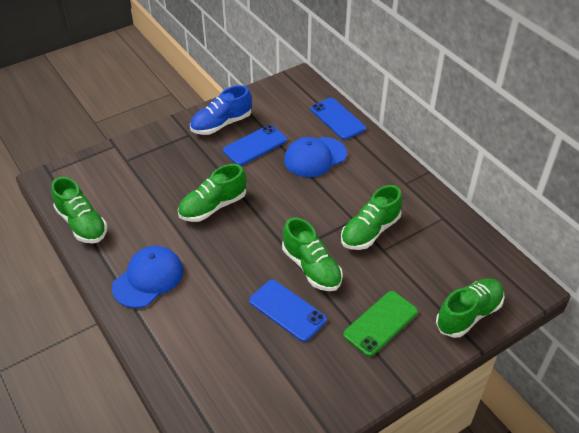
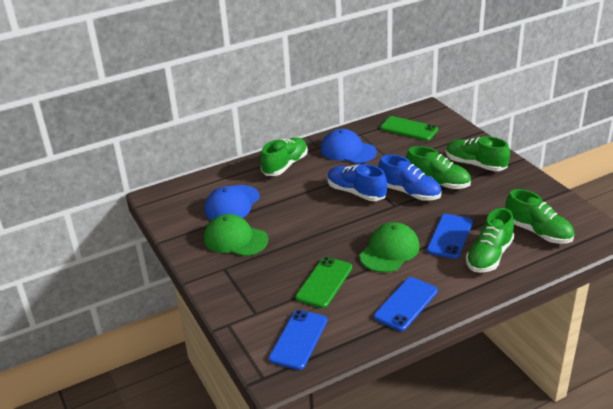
blue shoe: 1 -> 2
green cap: 0 -> 2
green phone: 1 -> 2

